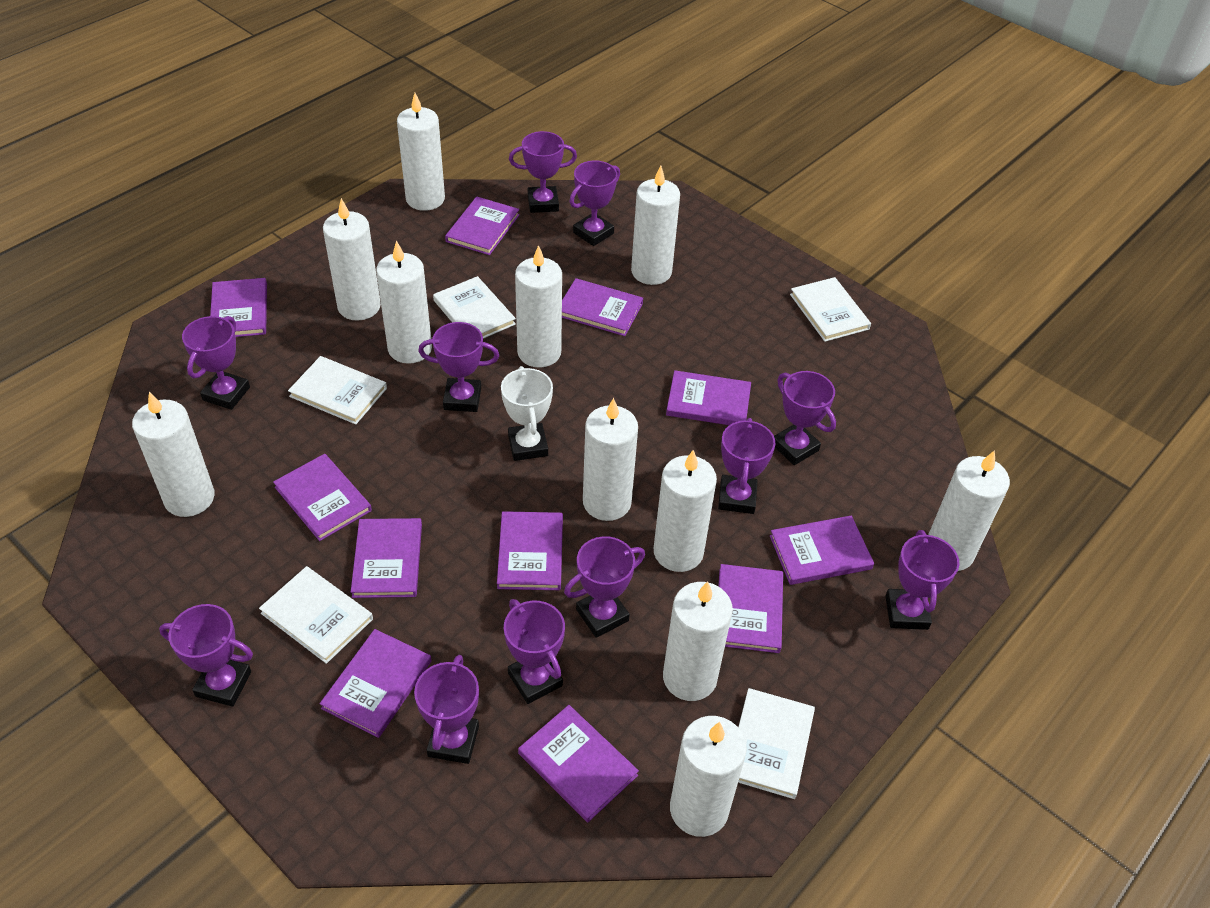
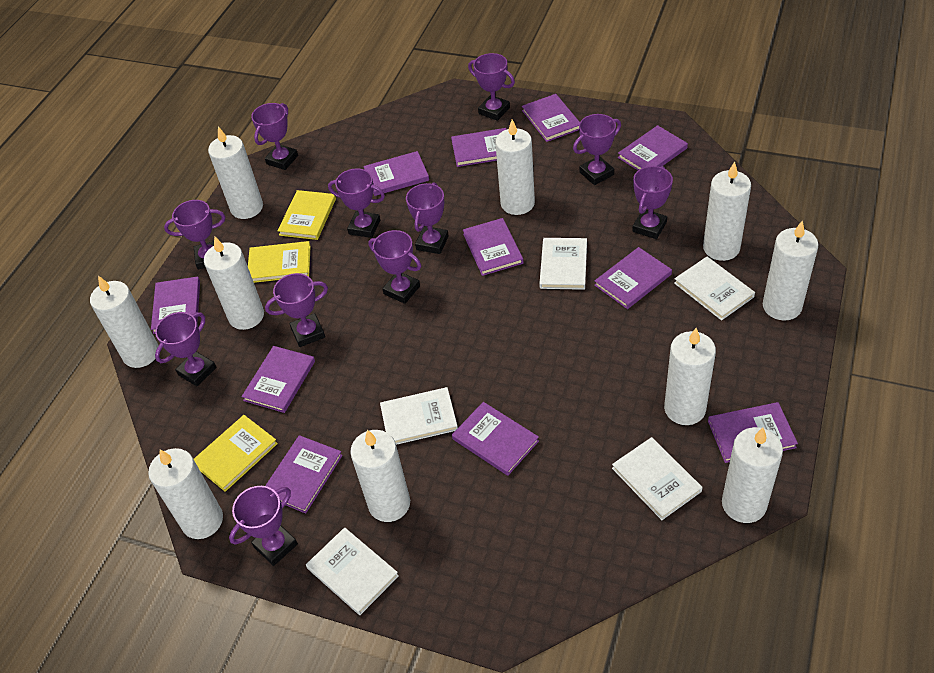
white candle: 11 -> 10
white trophy: 1 -> 0
yellow book: 0 -> 3

